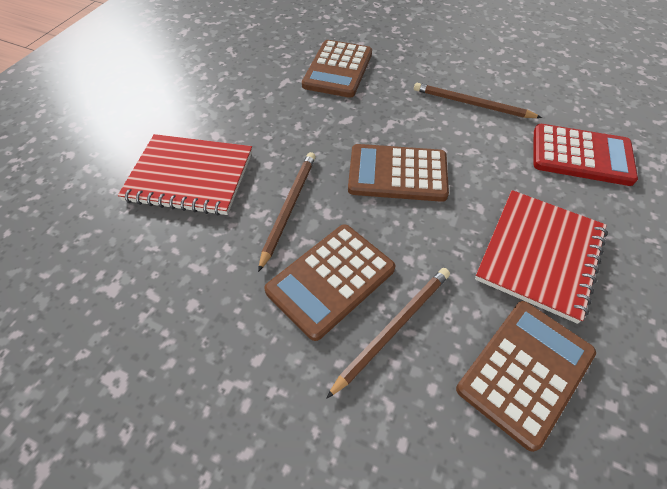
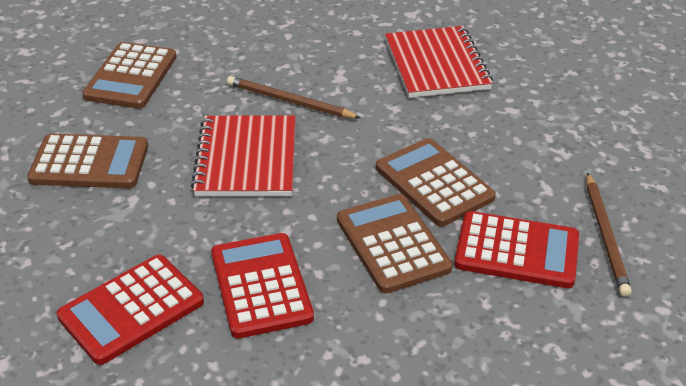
brown pencil: 3 -> 2
red calculator: 1 -> 3

